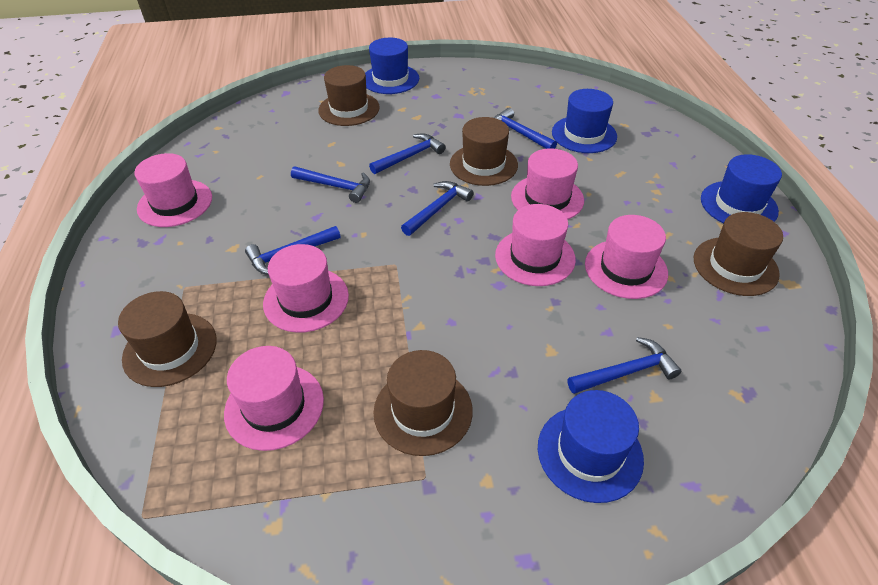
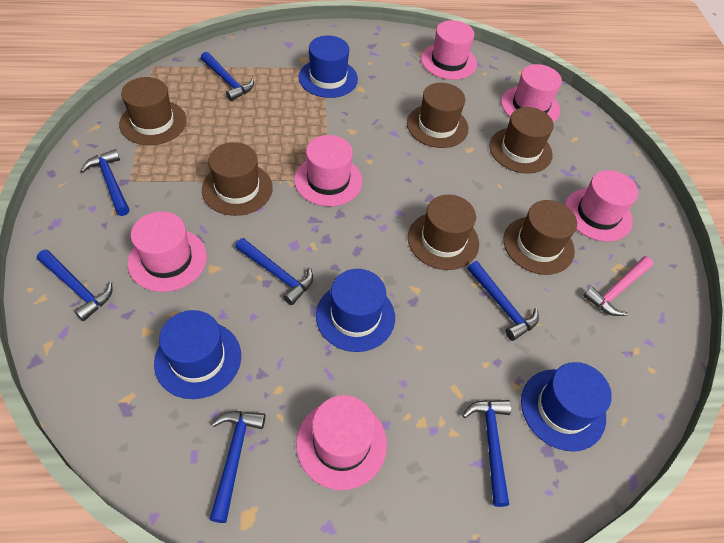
blue hammer: 6 -> 7
brown hat: 5 -> 6
pink hammer: 0 -> 1

